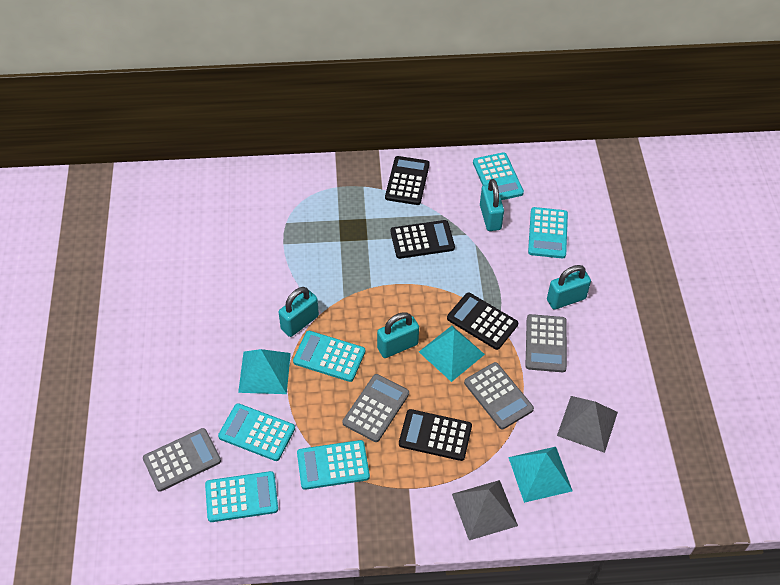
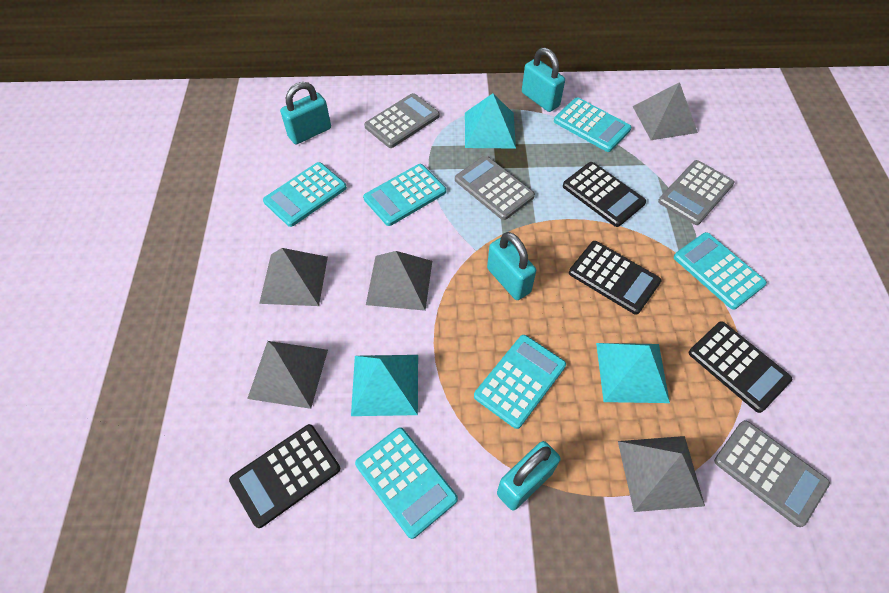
grey pyramid: 2 -> 5

